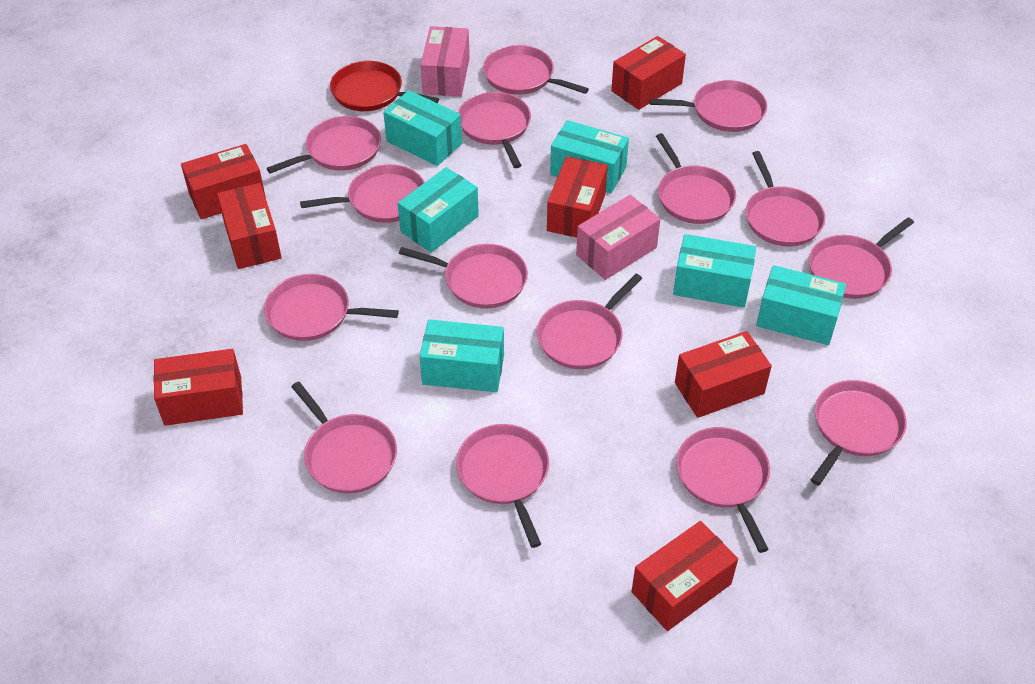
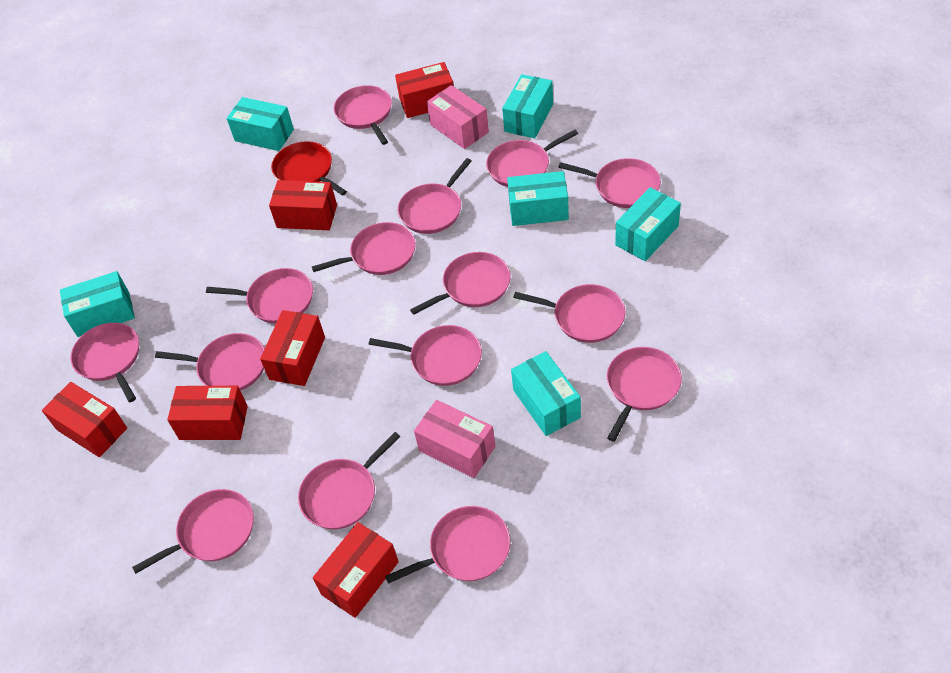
red box: 7 -> 6

